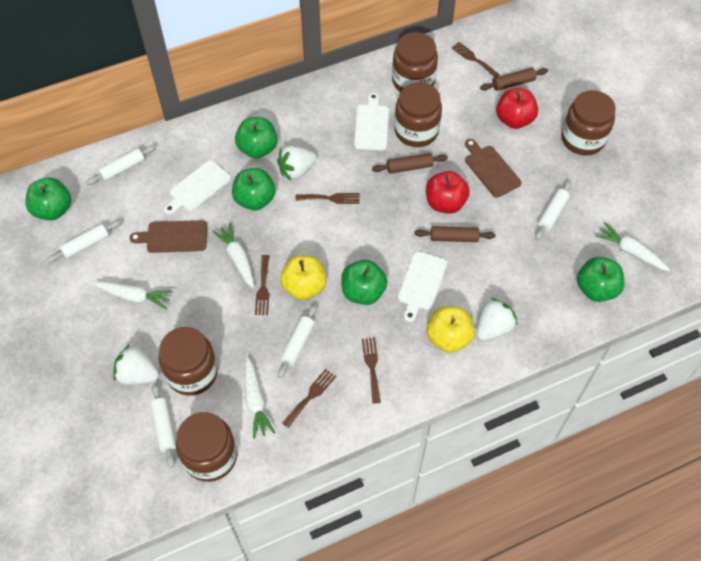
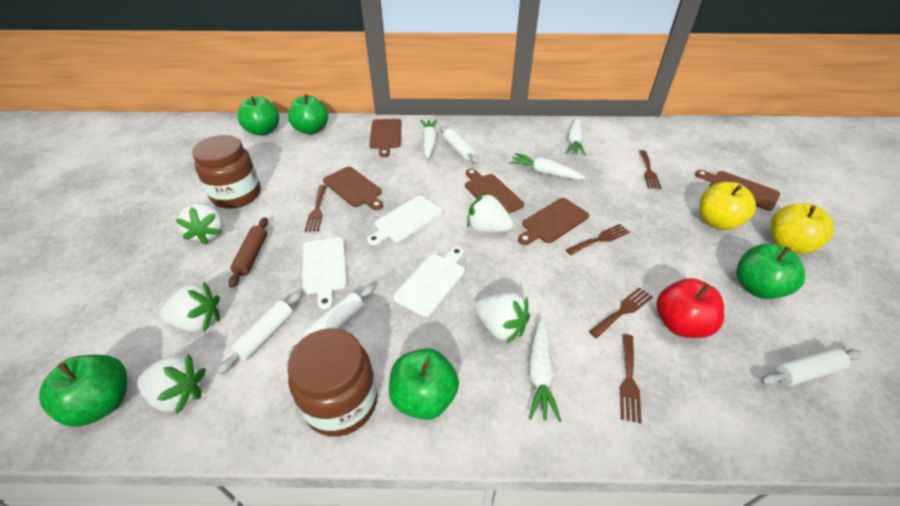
brown cutting board: 2 -> 5
brown jar: 5 -> 2
brown rolling pin: 3 -> 1
red apple: 2 -> 1
white rolling pin: 5 -> 4
white strawberry: 3 -> 5

